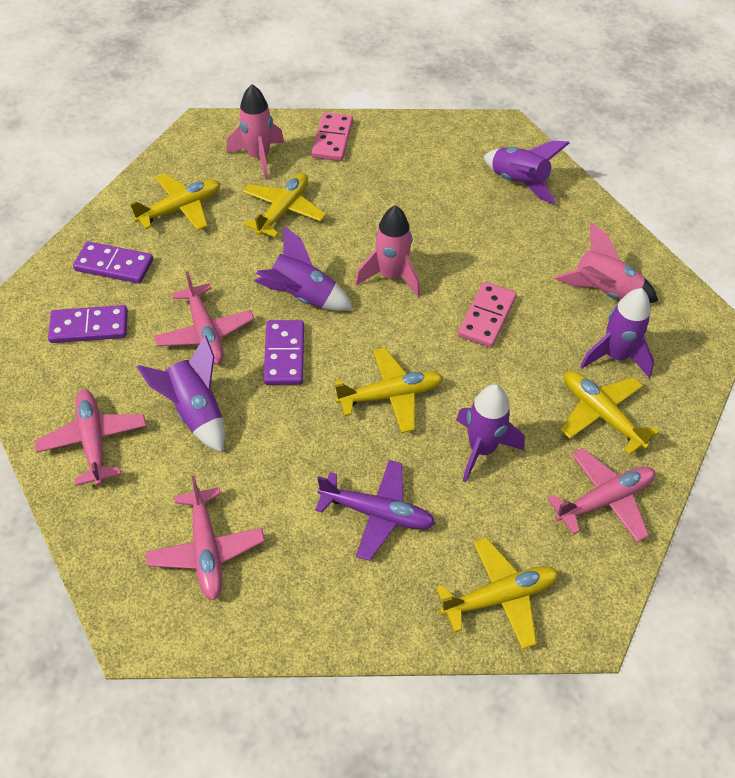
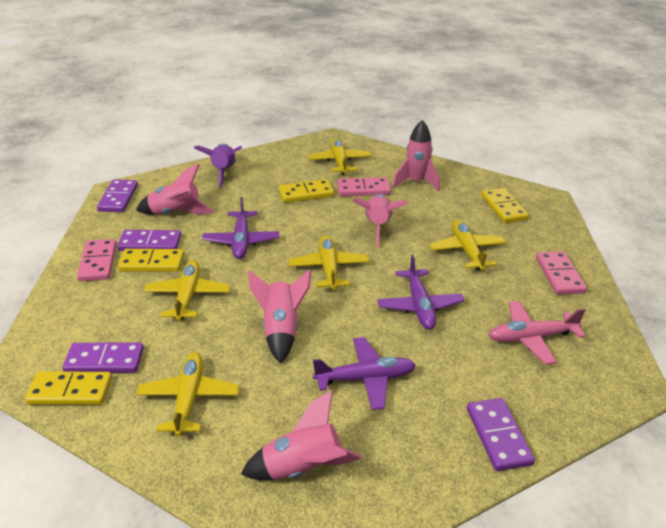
pink domino: 2 -> 3
pink plane: 4 -> 1
pink rocket: 3 -> 5
purple domino: 3 -> 4
purple plane: 1 -> 3
purple rocket: 5 -> 1
yellow domino: 0 -> 4

